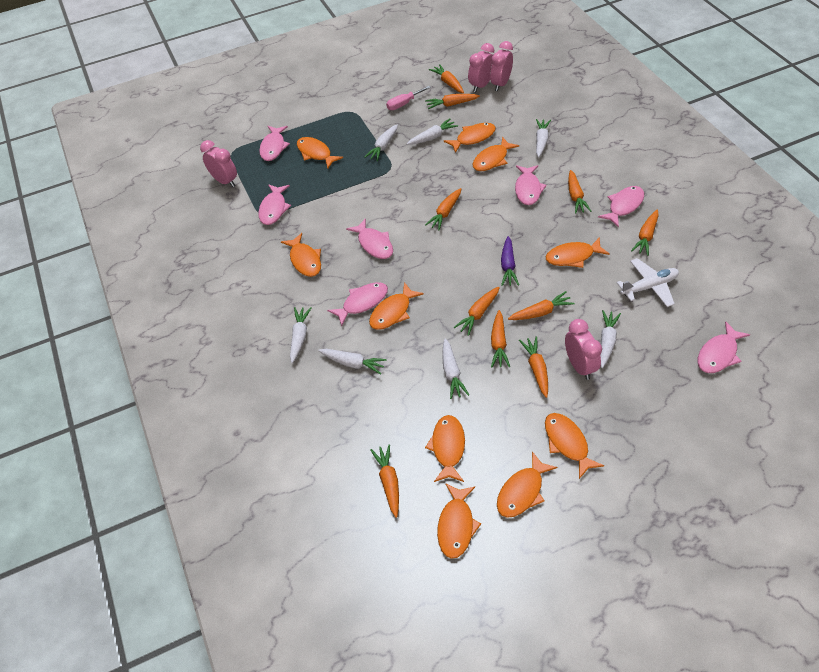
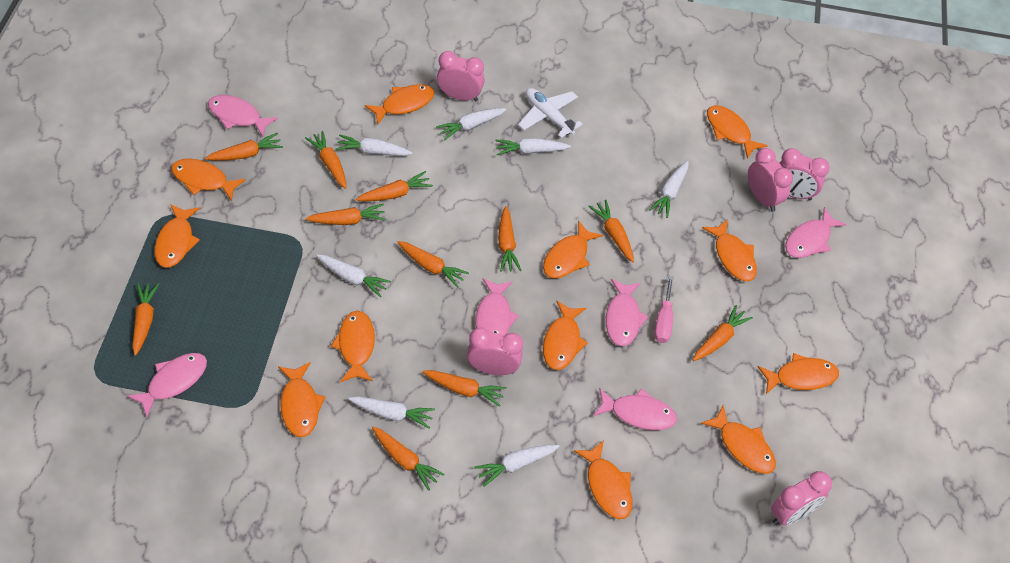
orange carrot: 10 -> 11
orange fish: 10 -> 12
pink clock: 4 -> 5
pink fish: 7 -> 6
purple carrot: 1 -> 0

